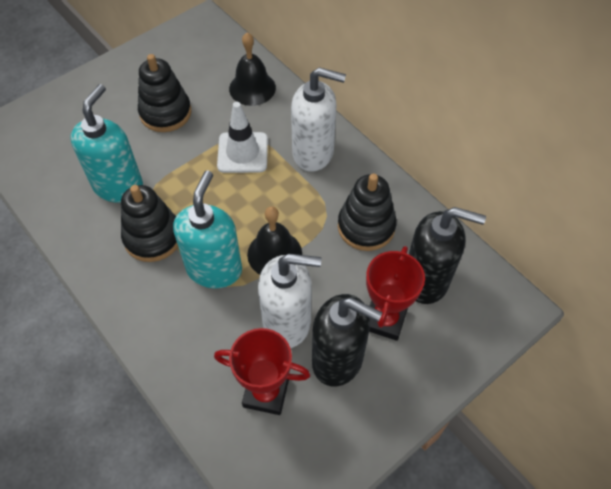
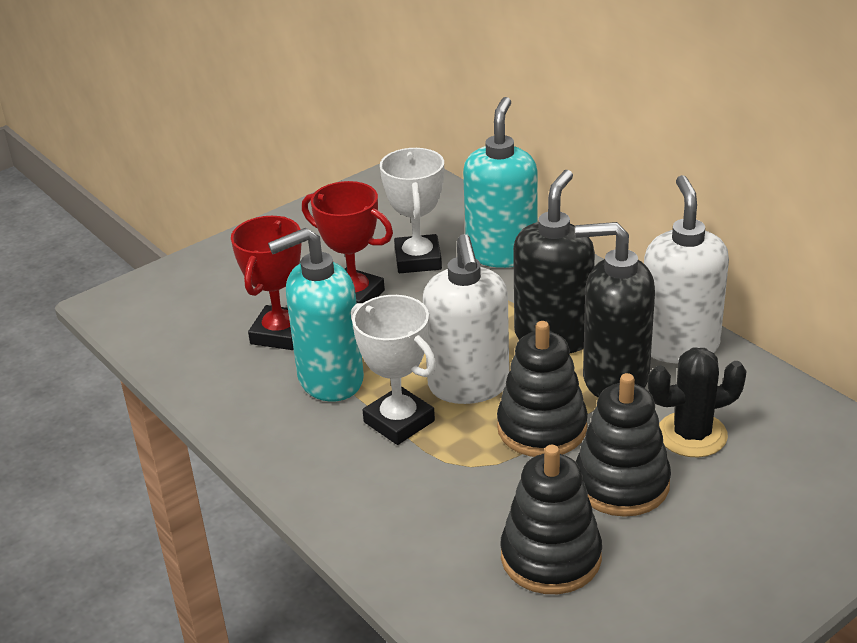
black bell: 2 -> 0
black cactus: 0 -> 1
white traffic cone: 1 -> 0
white trophy: 0 -> 2

